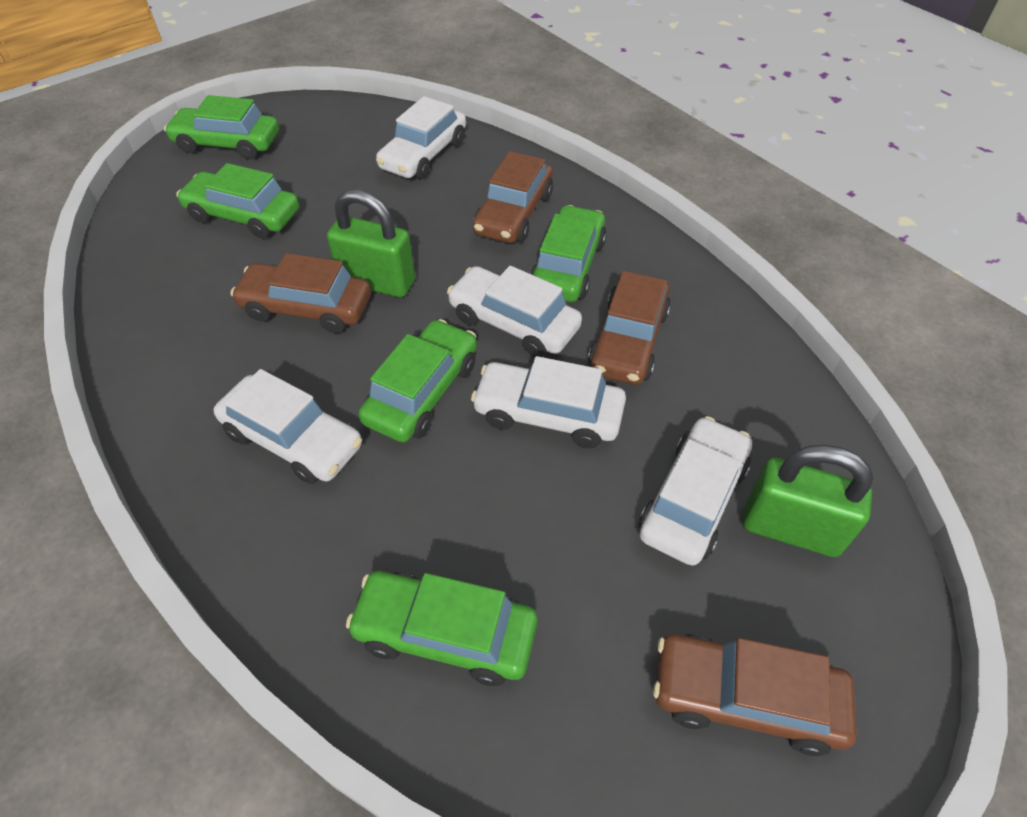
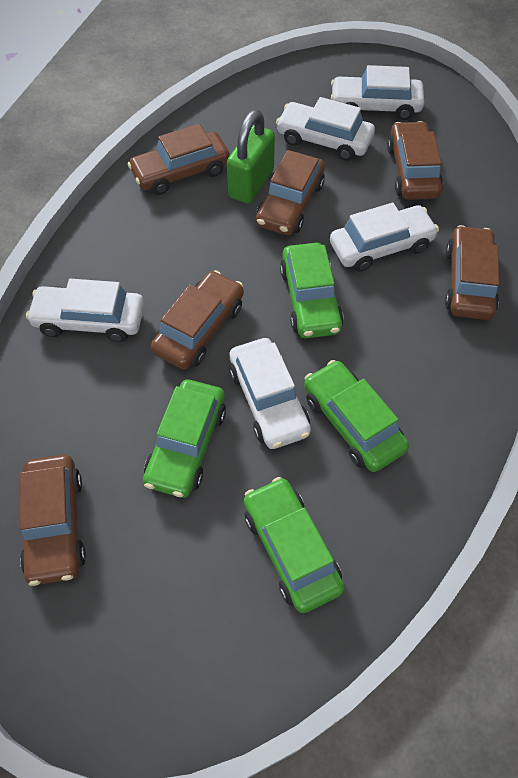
brown car: 4 -> 6
green car: 5 -> 4
green padlock: 2 -> 1

